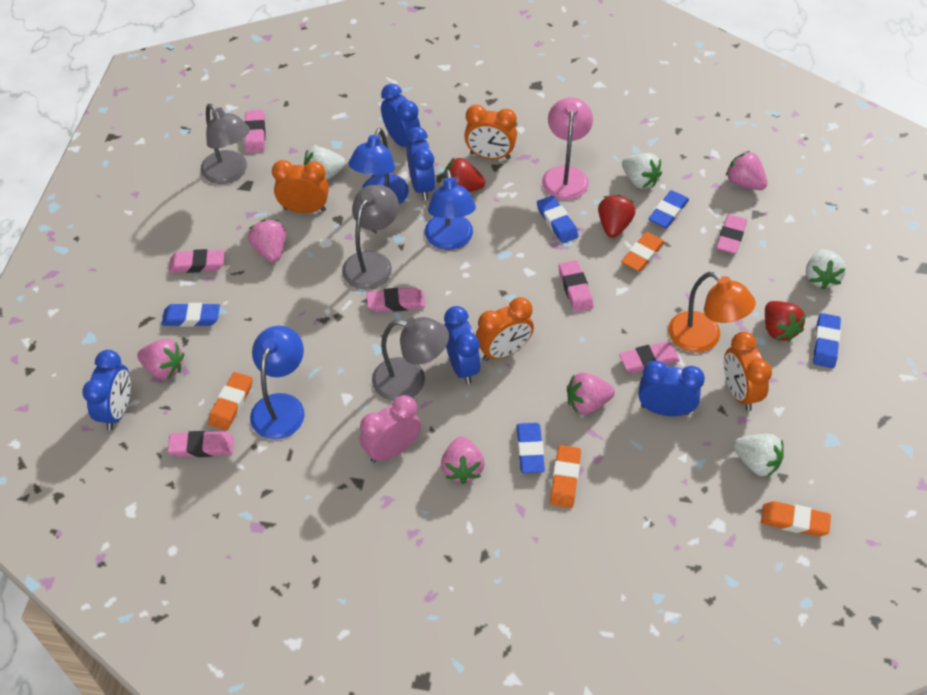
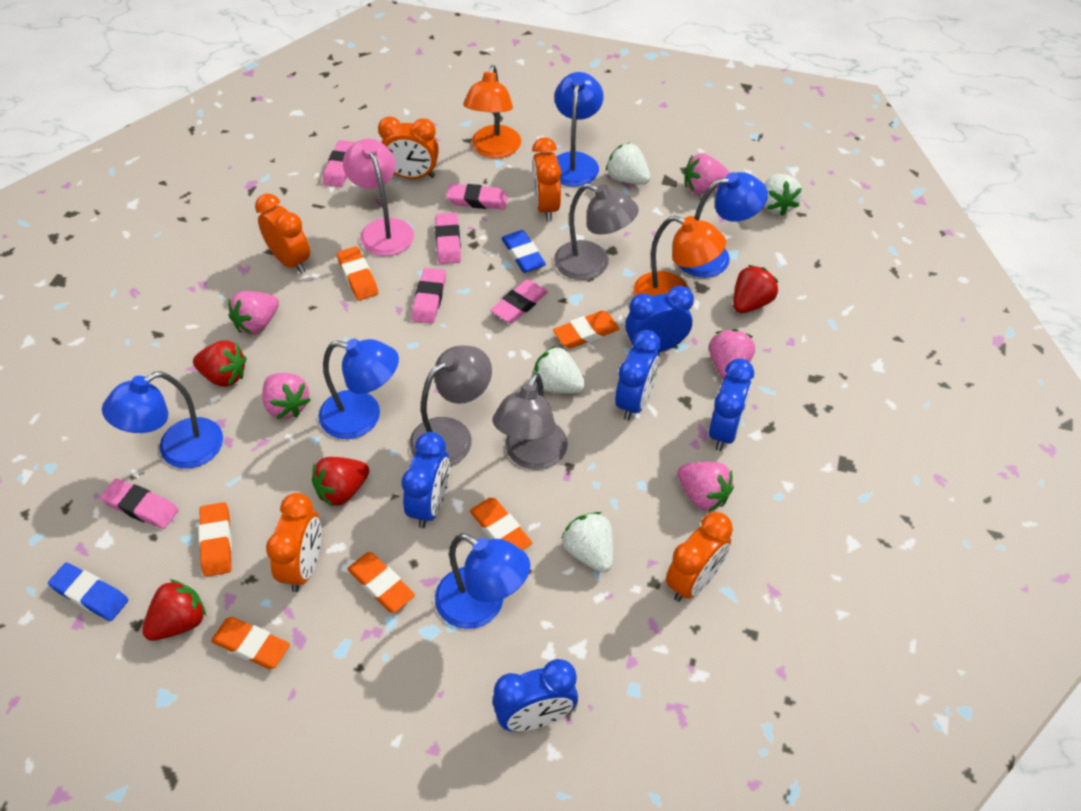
blue eraser: 5 -> 2
blue lamp: 3 -> 5
orange clock: 4 -> 5
orange eraser: 4 -> 6
orange lamp: 1 -> 2
pink clock: 1 -> 0
pink eraser: 7 -> 6
red strawberry: 3 -> 4

